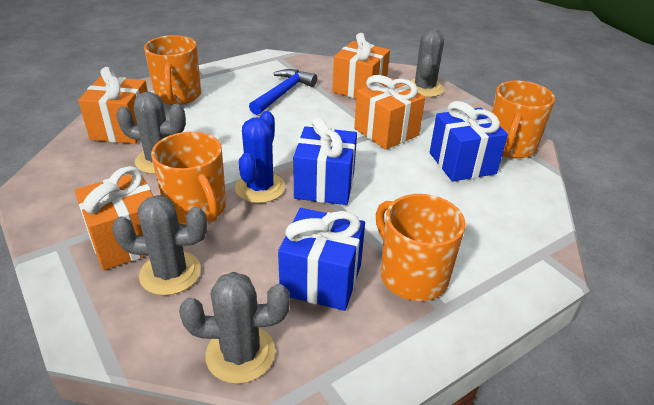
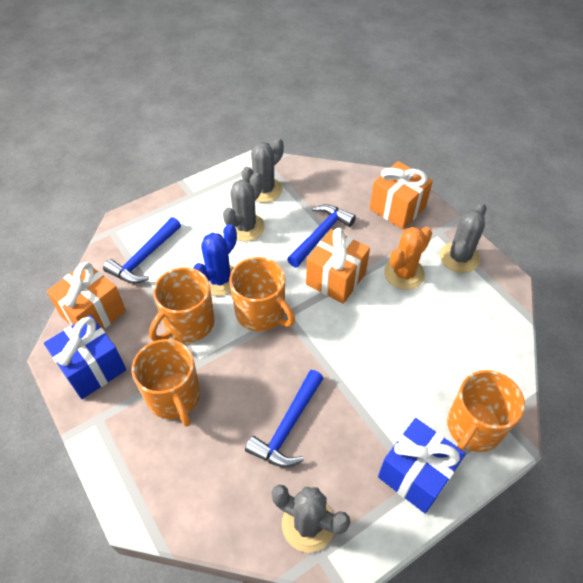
blue gift: 3 -> 2
blue hammer: 1 -> 3
orange cactus: 0 -> 1
orange gift: 4 -> 3

